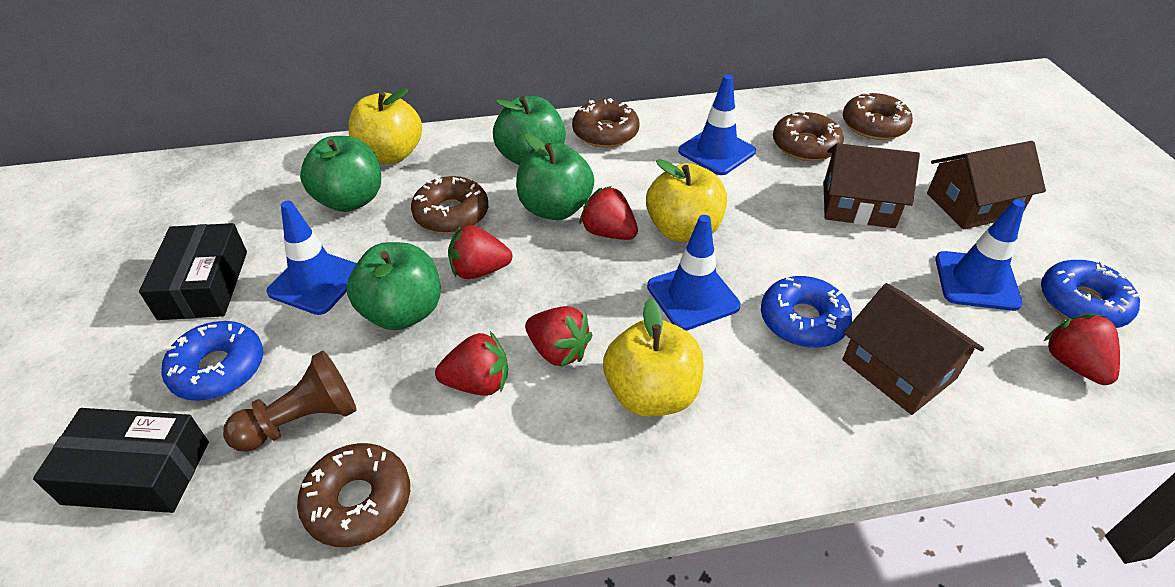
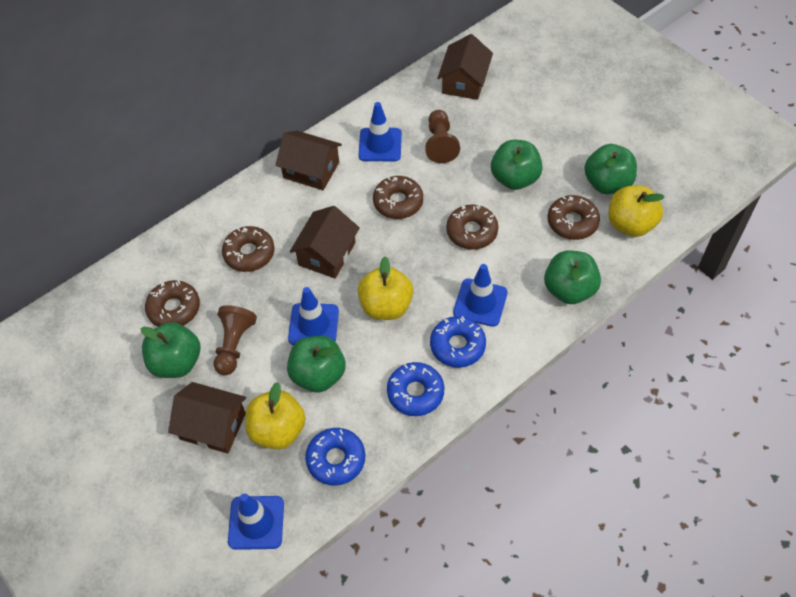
black box: 2 -> 0
brown house: 3 -> 4
brown pawn: 1 -> 2
green apple: 4 -> 5
red strawberry: 5 -> 0

